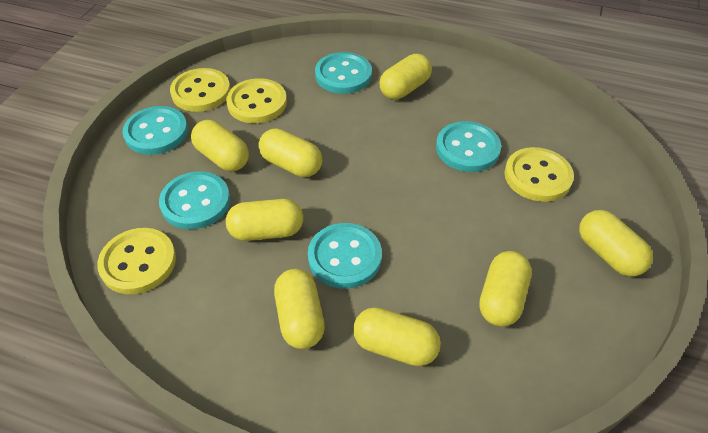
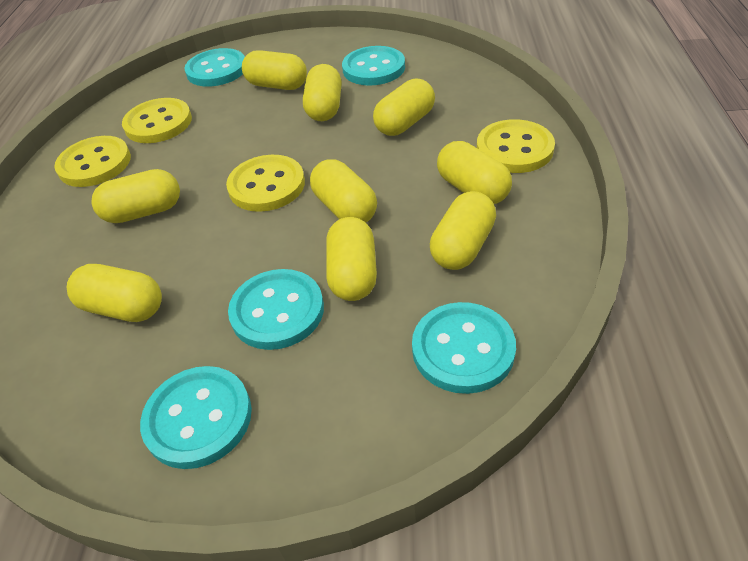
yellow capsule: 8 -> 9

